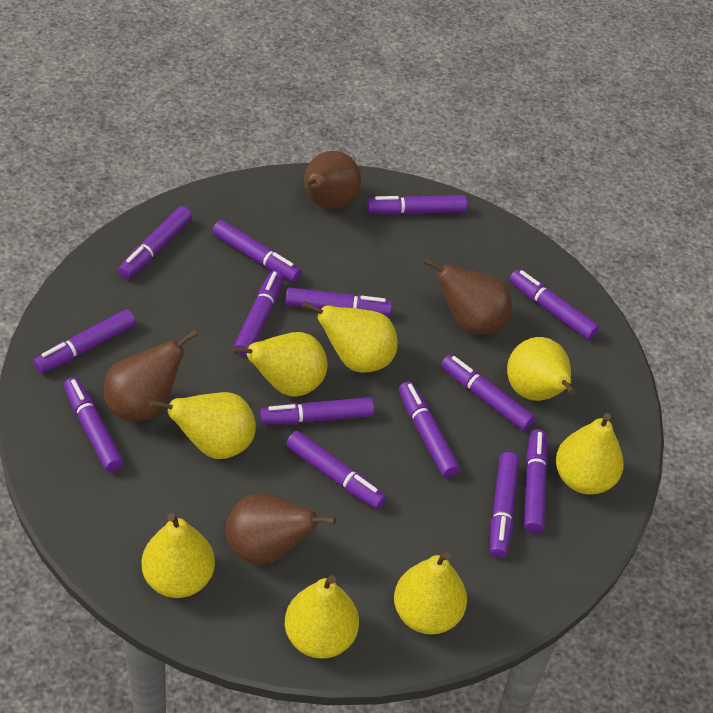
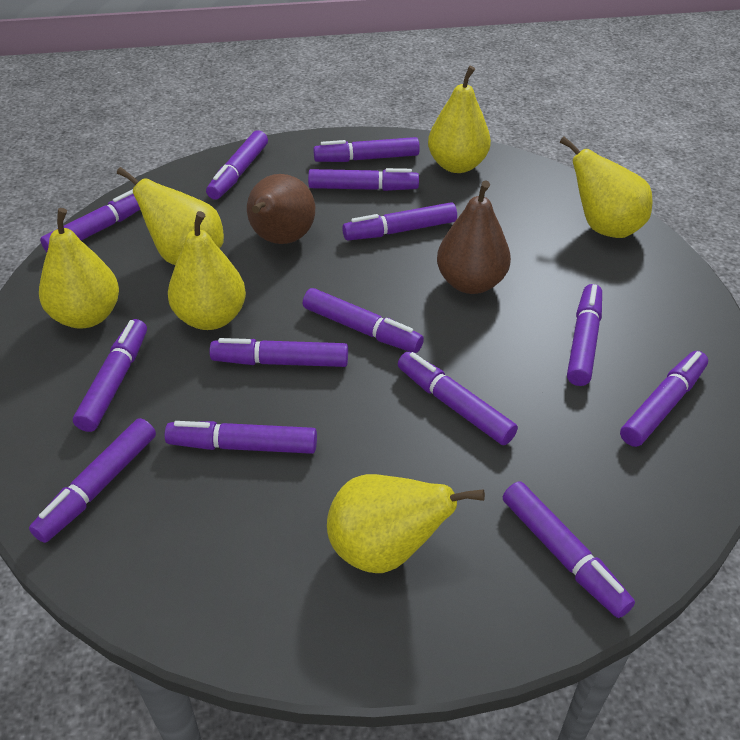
brown pear: 4 -> 2
yellow pear: 8 -> 6

